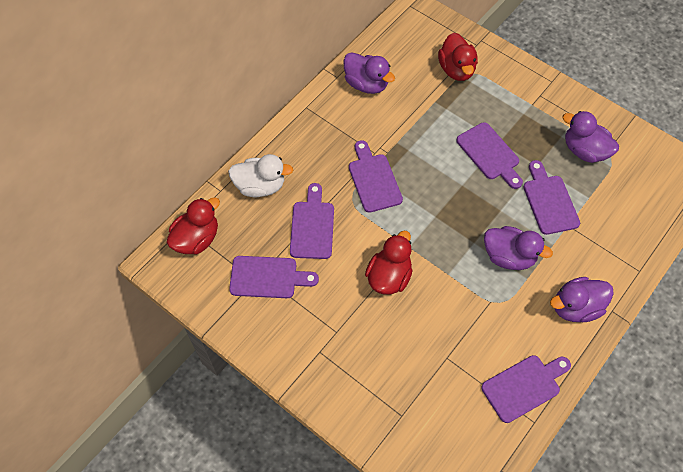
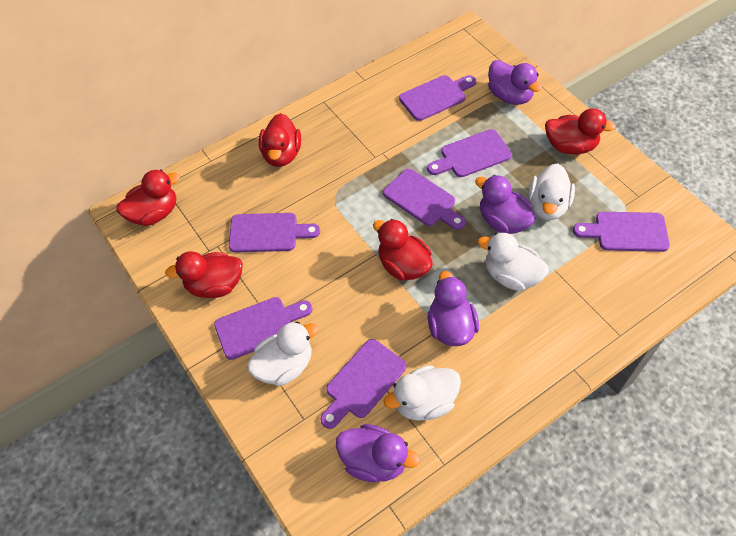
purple cutting board: 6 -> 7
red duck: 3 -> 5
white duck: 1 -> 4

